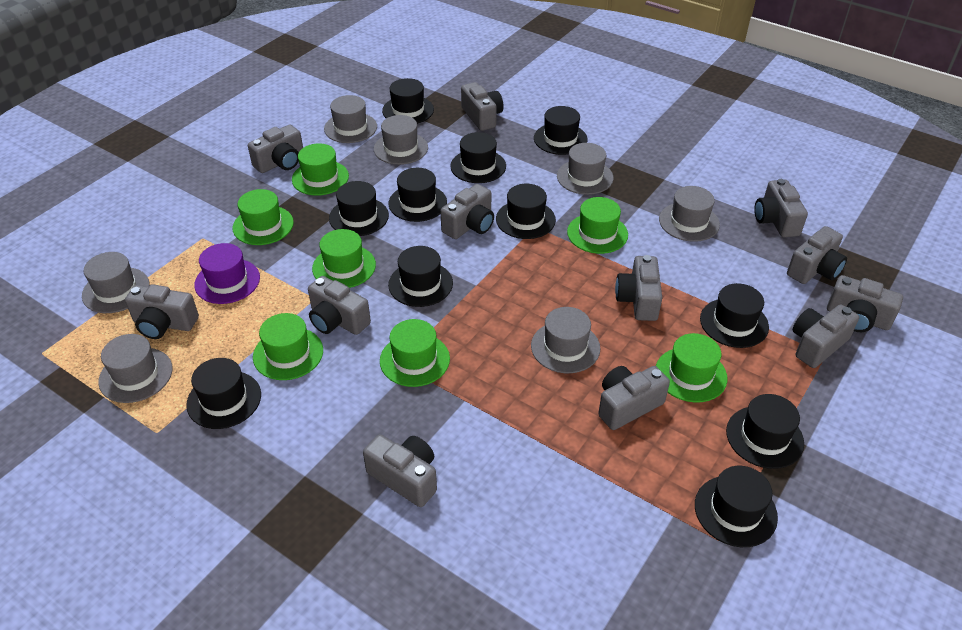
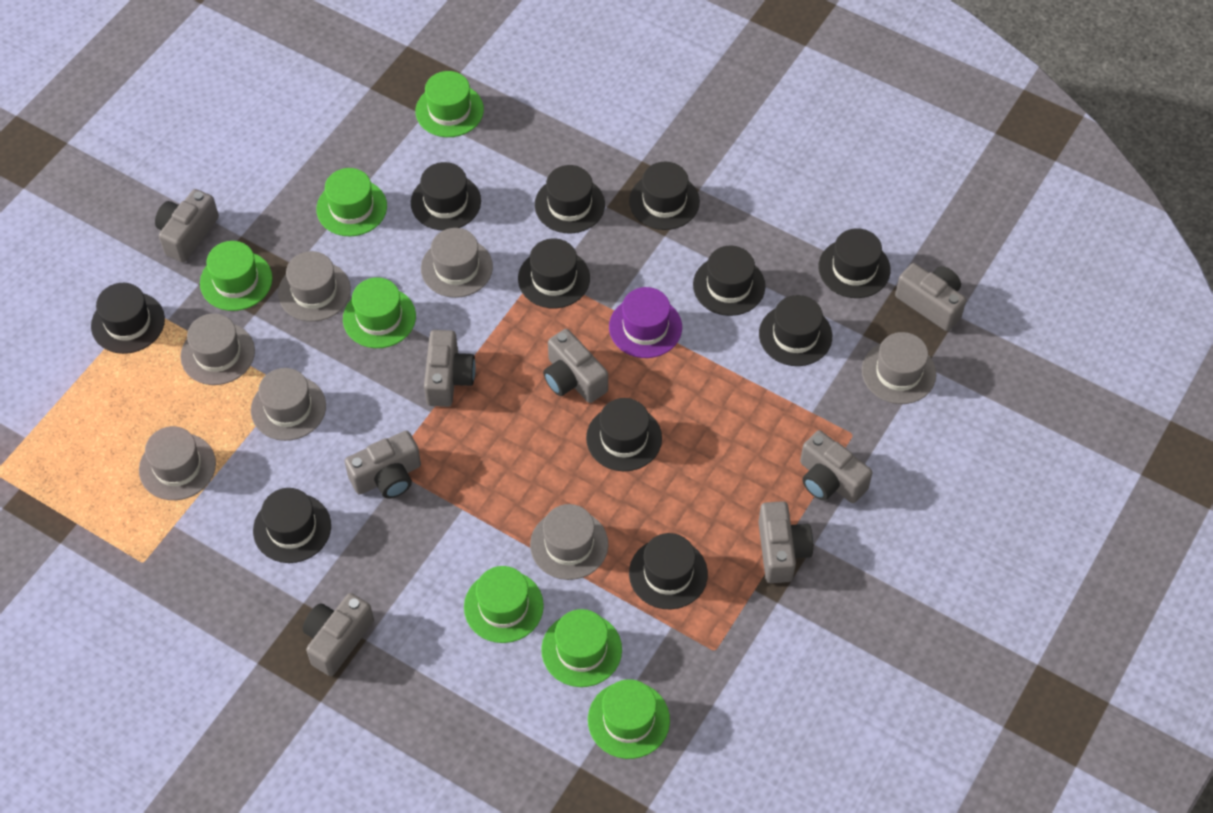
grey camera: 12 -> 8

